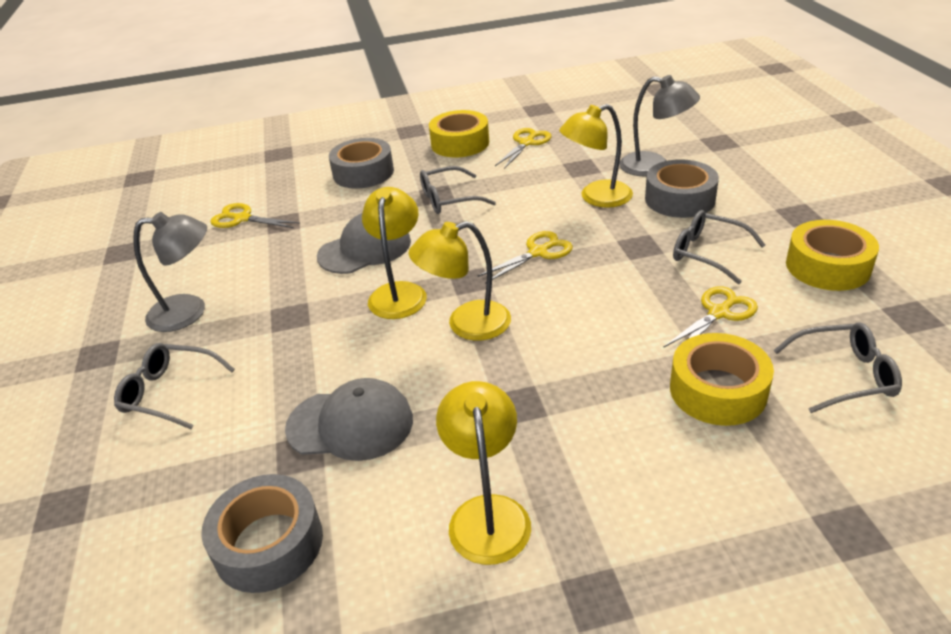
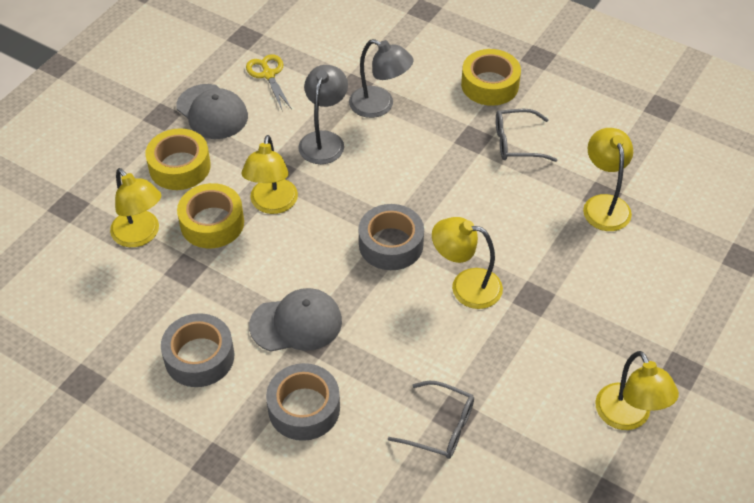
grey glasses: 4 -> 2
yellow lamp: 4 -> 5
yellow scissors: 4 -> 1

